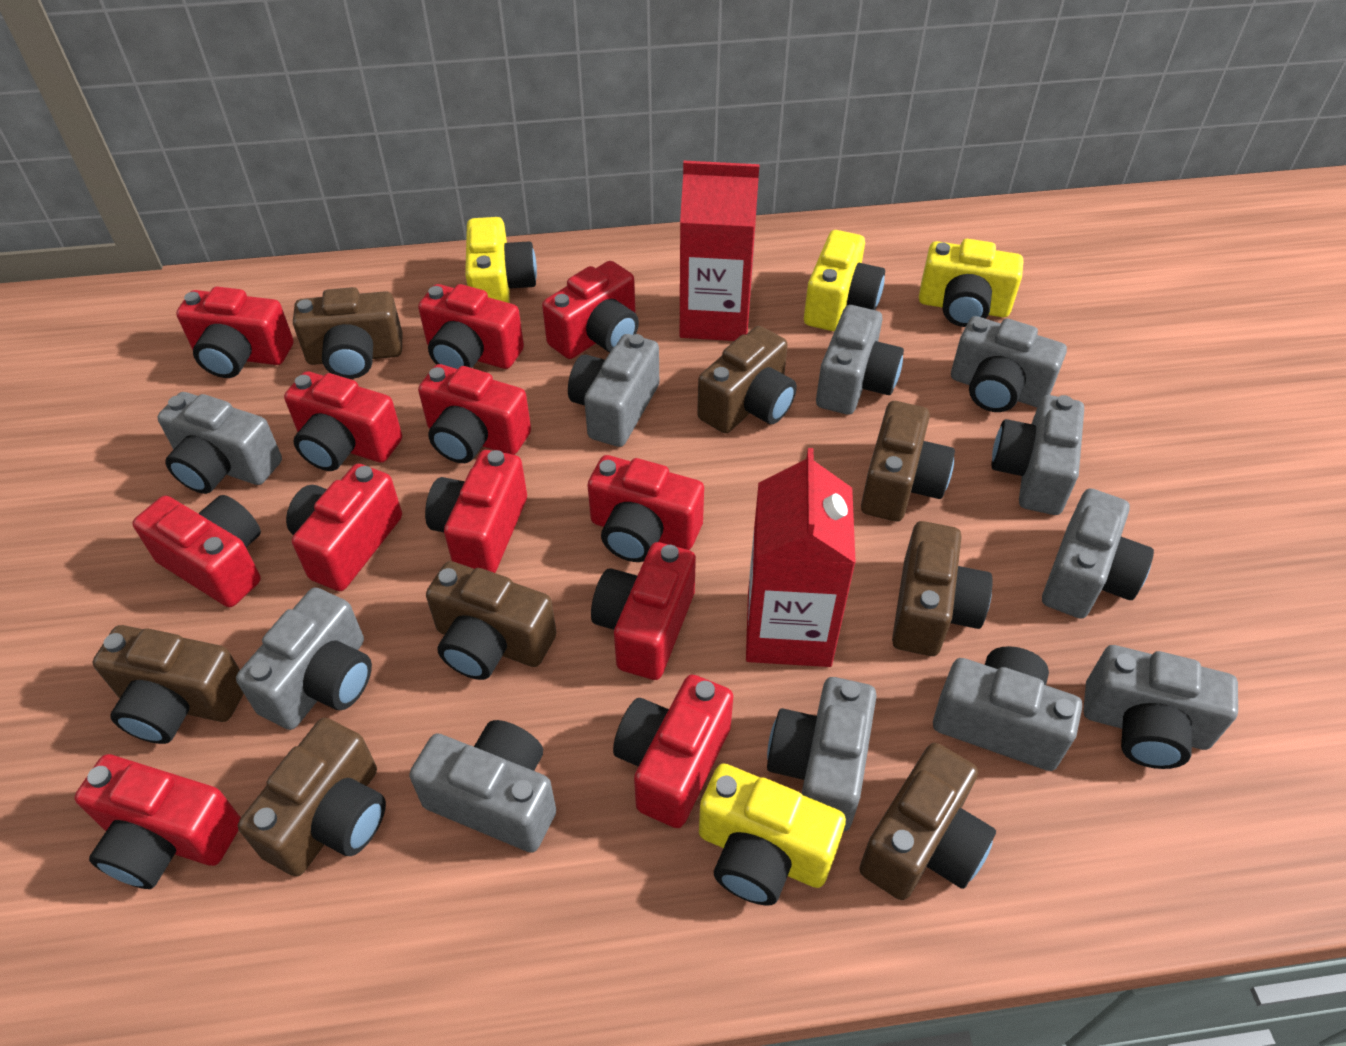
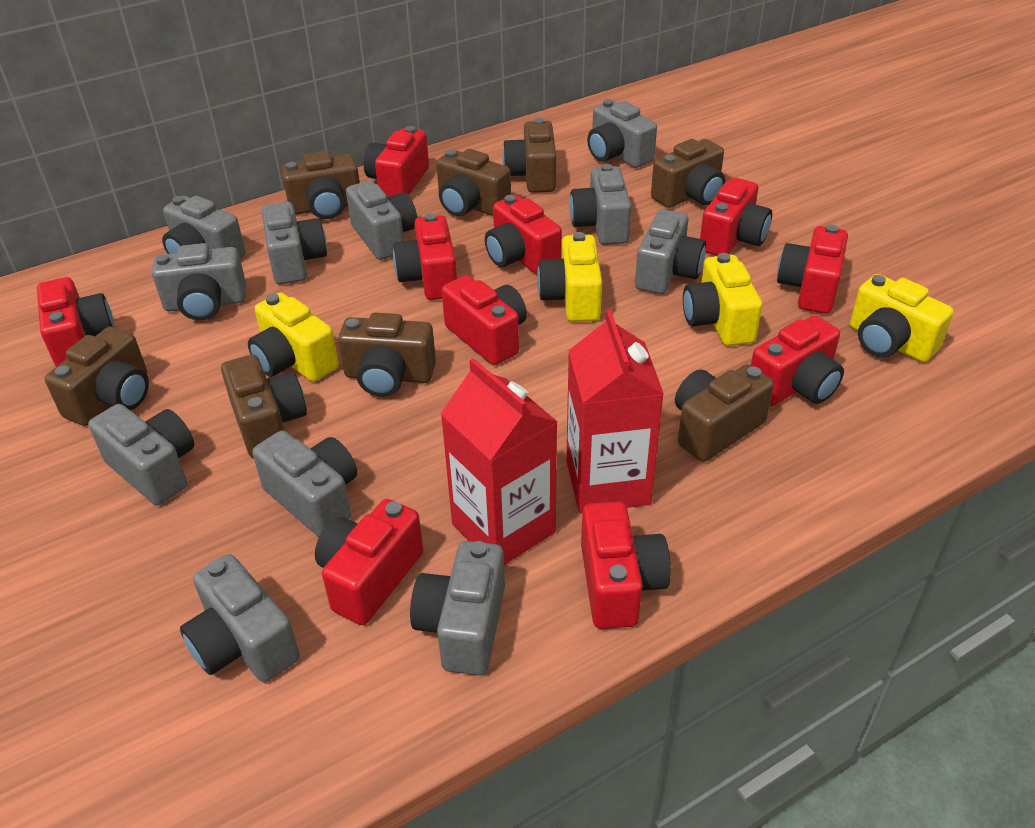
red camera: 12 -> 10

